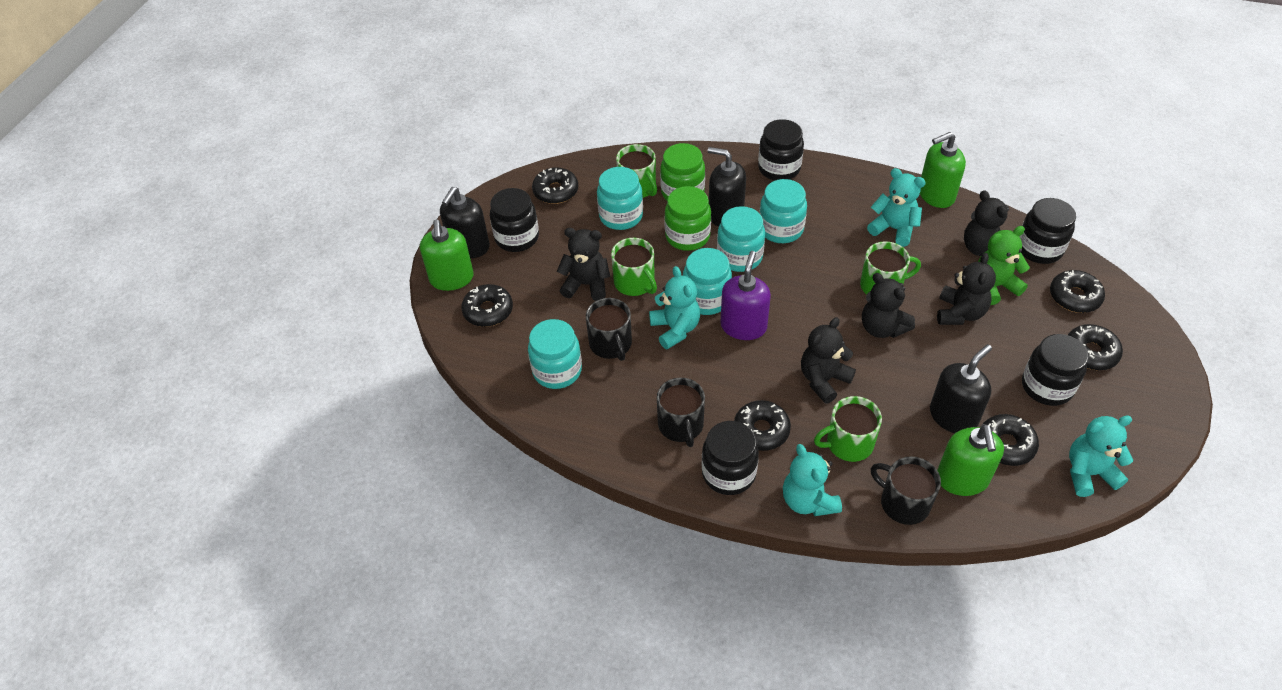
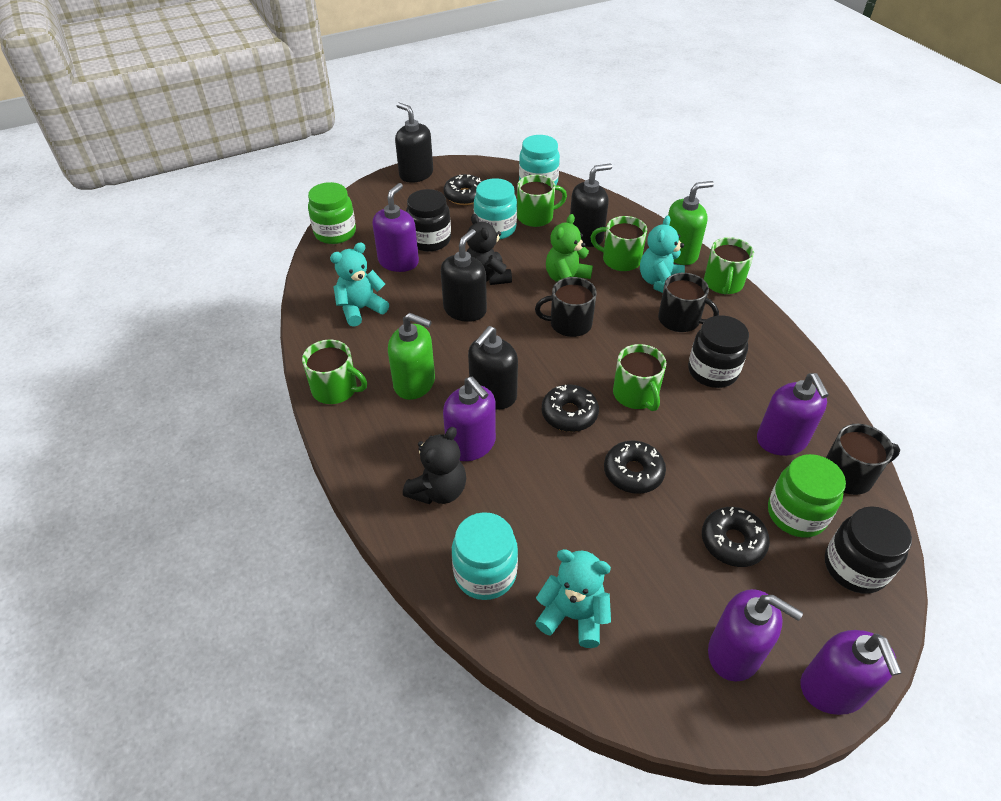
black donut: 6 -> 4
black jar: 5 -> 3
black soap dispenser: 3 -> 4
black teddy bear: 5 -> 2
green mug: 4 -> 5
green soap dispenser: 3 -> 2
purple soap dispenser: 1 -> 5
turquoise jar: 5 -> 3
turquoise teddy bear: 4 -> 3

